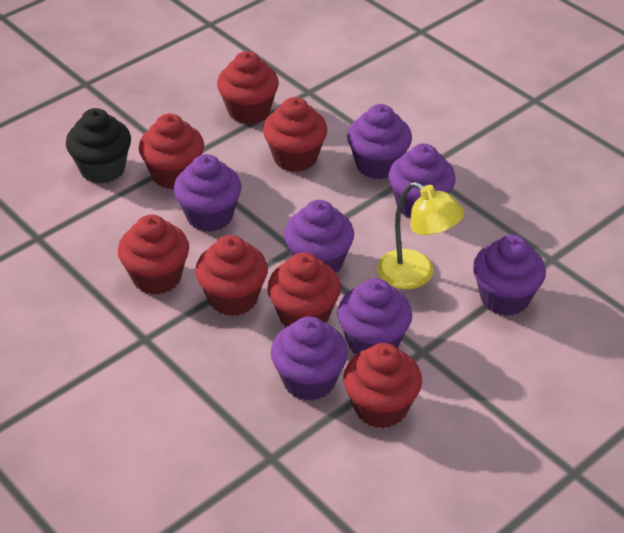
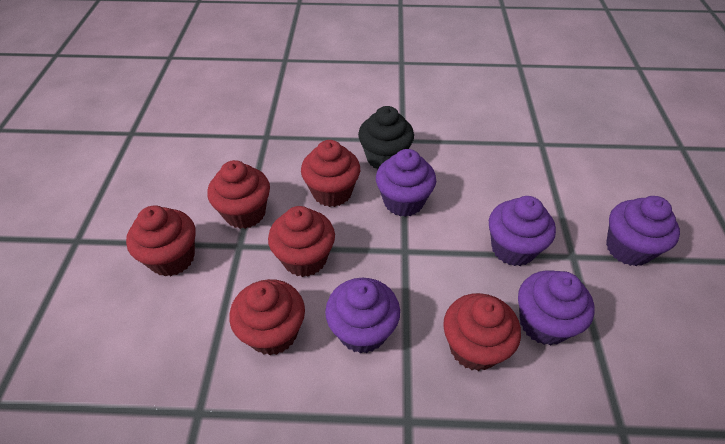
purple cupcake: 7 -> 5
red cupcake: 7 -> 6
yellow lamp: 1 -> 0

